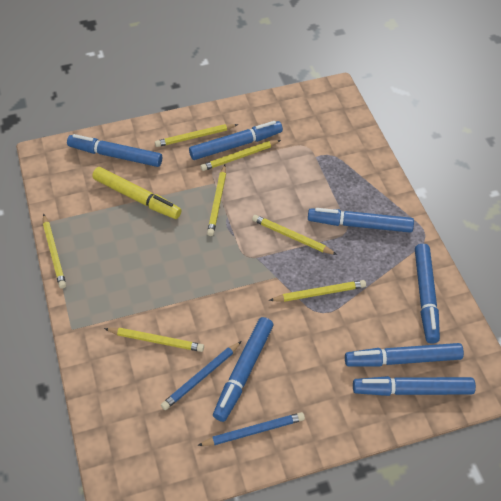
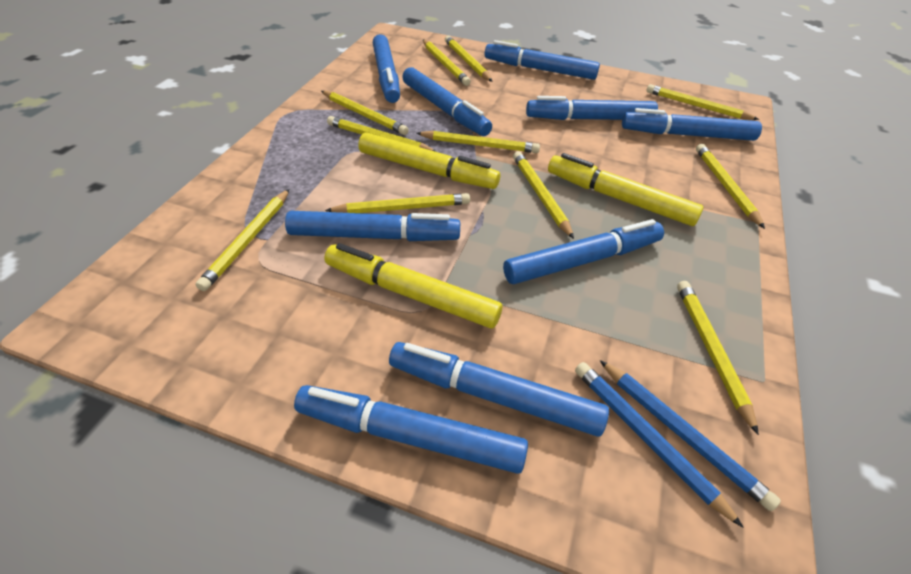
blue marker: 7 -> 9
yellow marker: 1 -> 3
yellow pencil: 7 -> 11

